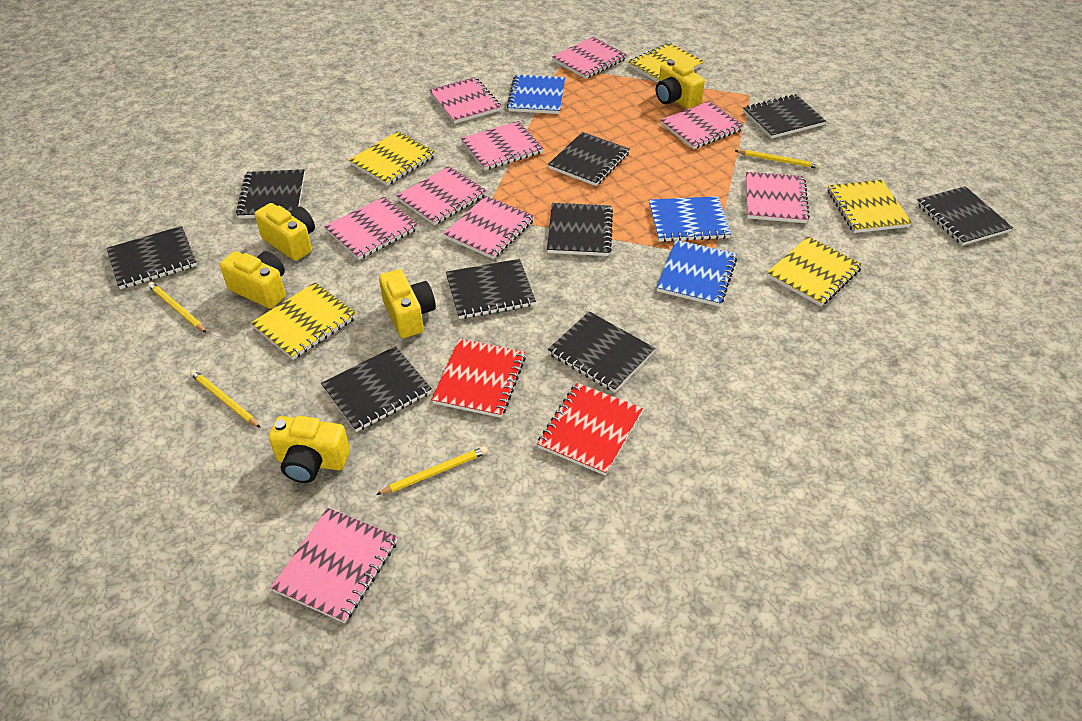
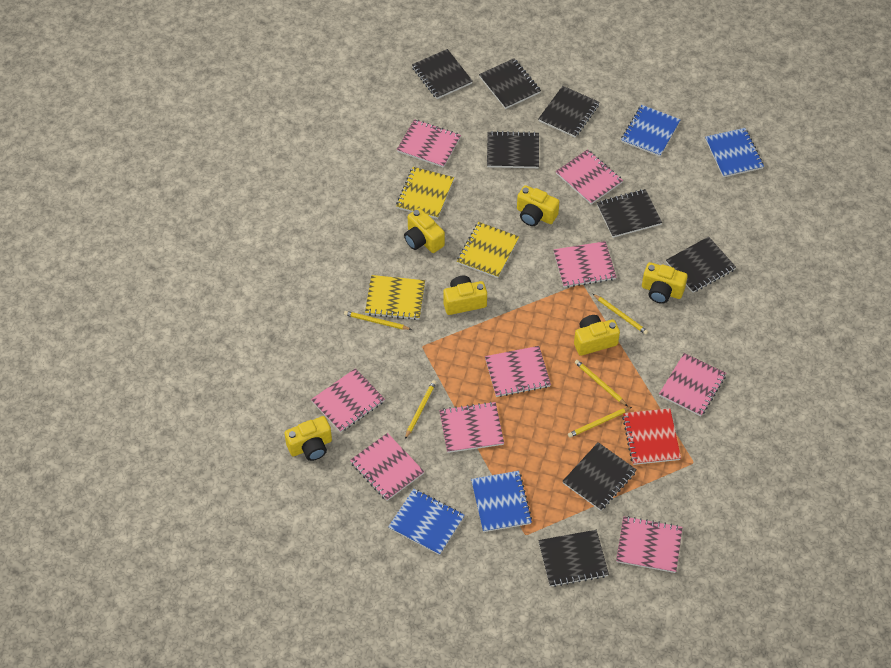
black notebook: 9 -> 8
blue notebook: 3 -> 4
red notebook: 2 -> 1
yellow camera: 5 -> 6
yellow notebook: 5 -> 3
yellow pencil: 4 -> 5

